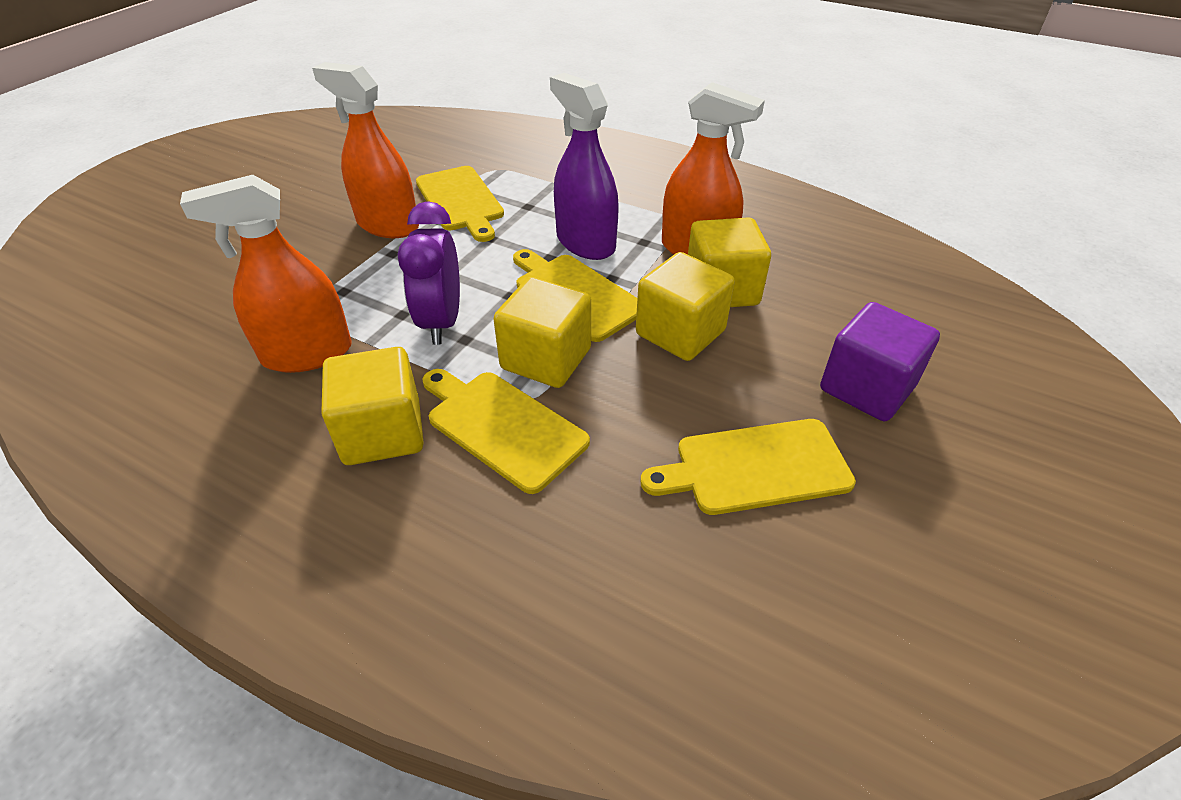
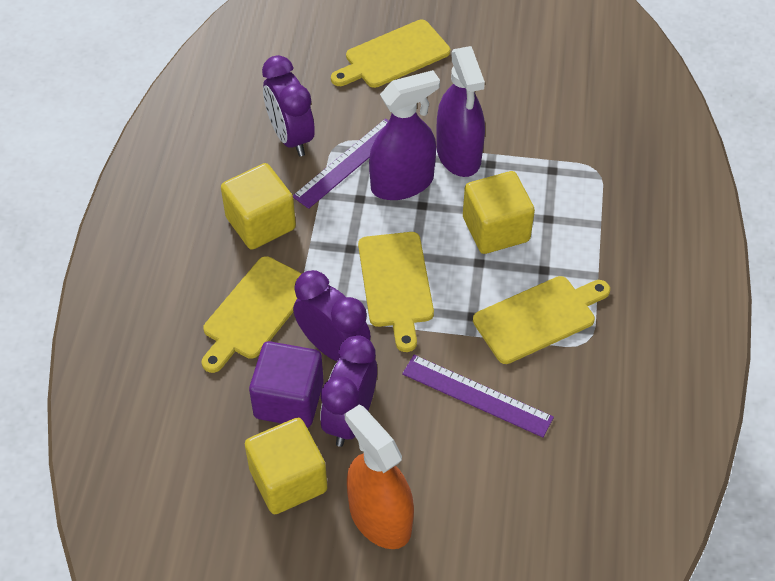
orange spray bottle: 3 -> 1
purple clock: 1 -> 3
purple ruler: 0 -> 2
purple spray bottle: 1 -> 2
yellow cube: 4 -> 3

